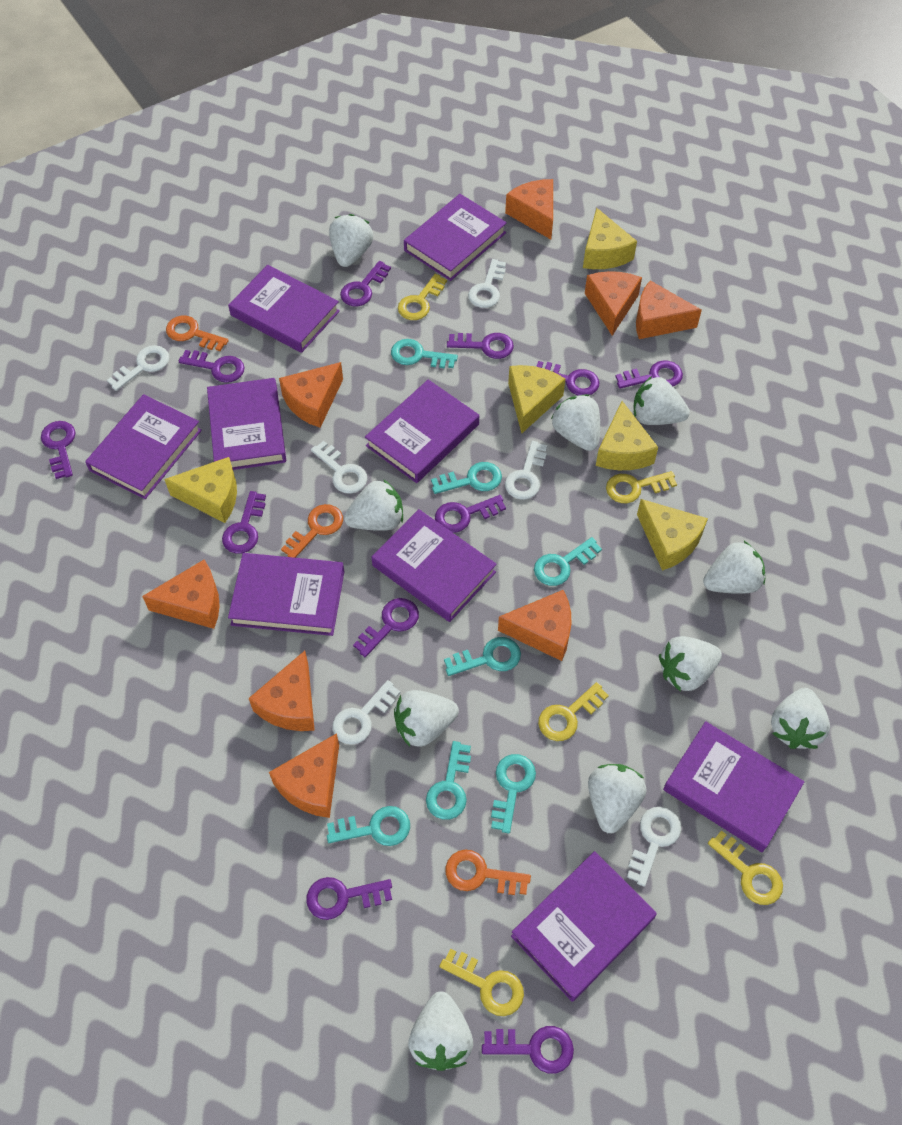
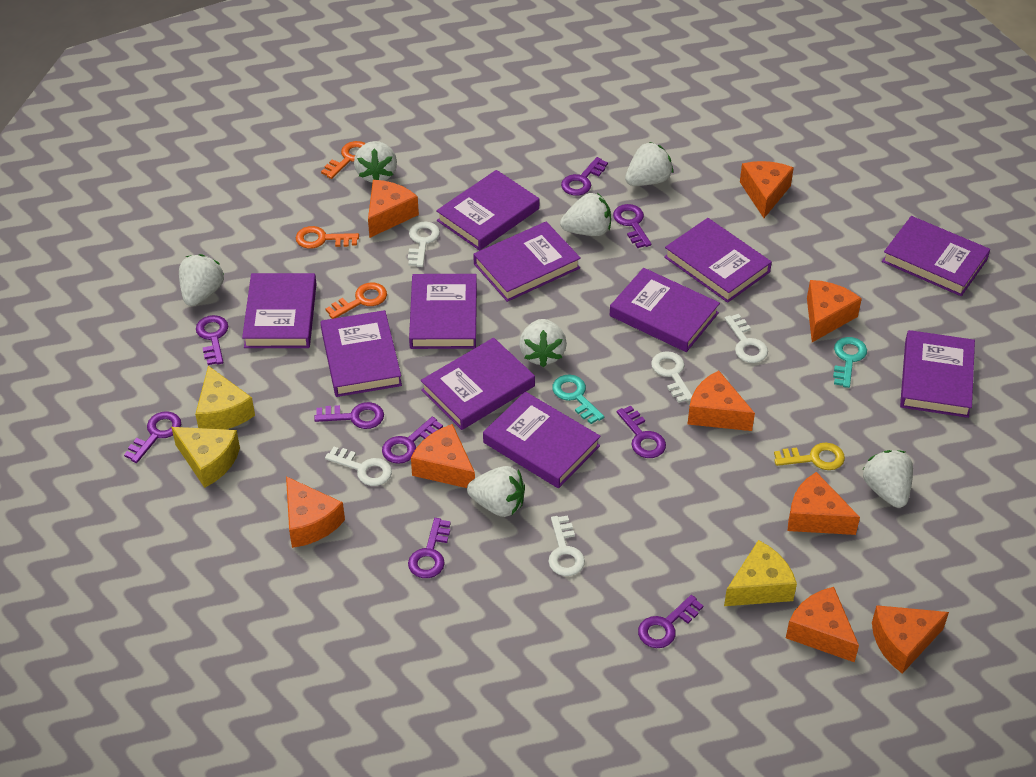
orange cheese: 8 -> 9
purple book: 9 -> 11
purple key: 11 -> 9
turquoise key: 7 -> 2
white key: 6 -> 5
white strawberry: 10 -> 7
yellow cheese: 5 -> 3
yellow key: 5 -> 1

